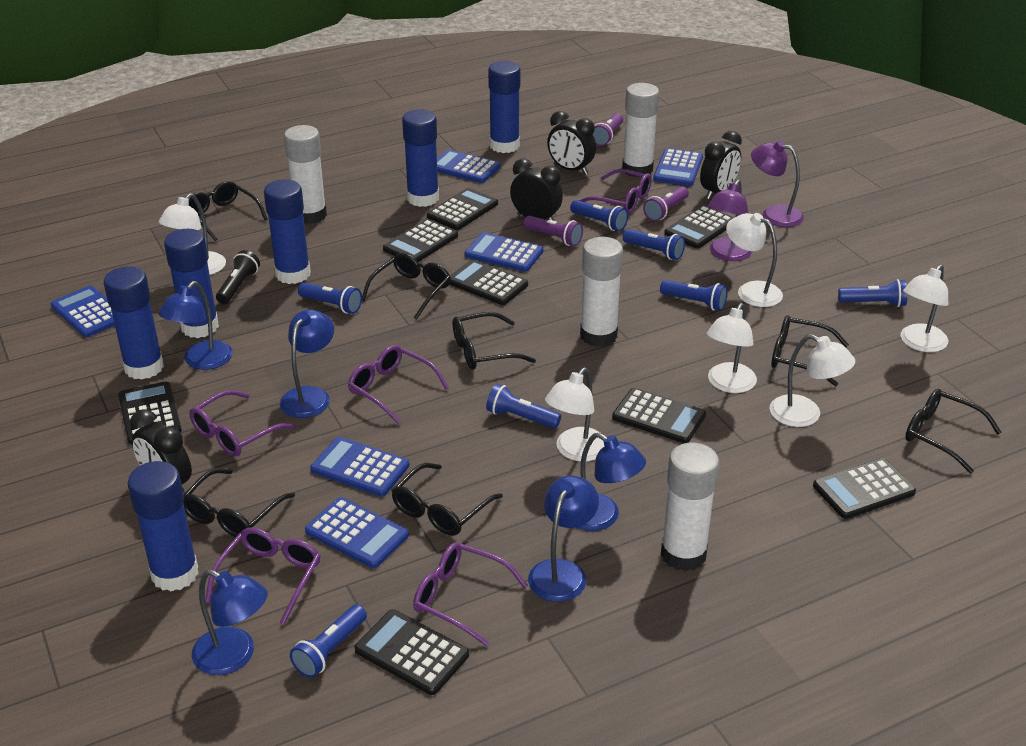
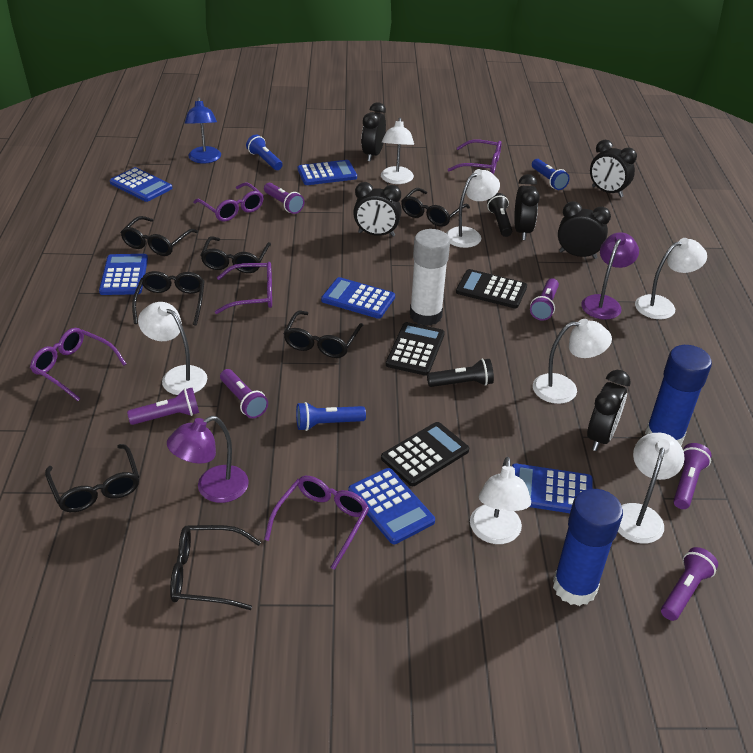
black calculator: 8 -> 3
black clock: 4 -> 6
black flashlight: 1 -> 2
blue flashlight: 7 -> 3
blue glue stick: 6 -> 2
blue lamp: 5 -> 1
purple flashlight: 3 -> 6
white glue stick: 4 -> 1
white lamp: 6 -> 7

